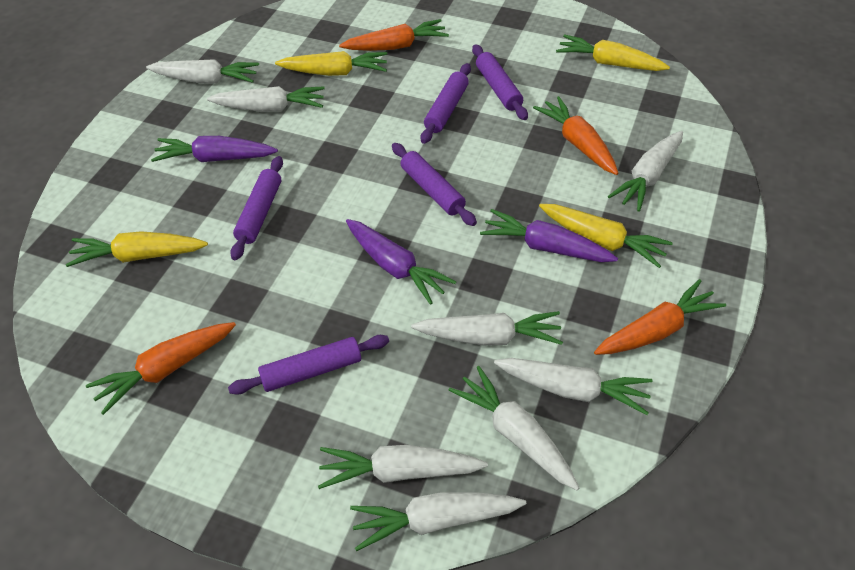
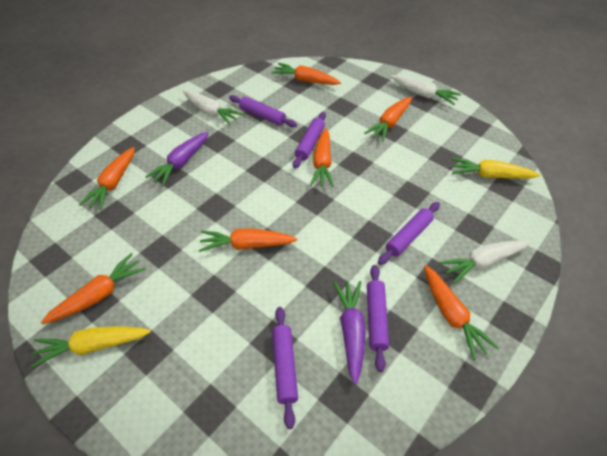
orange carrot: 4 -> 7
purple carrot: 3 -> 2
white carrot: 8 -> 3
yellow carrot: 4 -> 2

